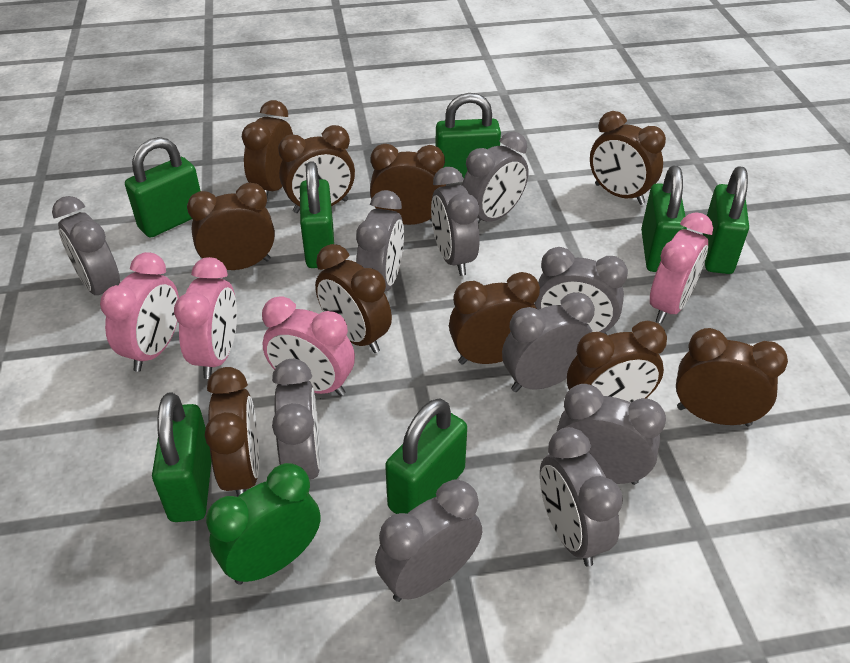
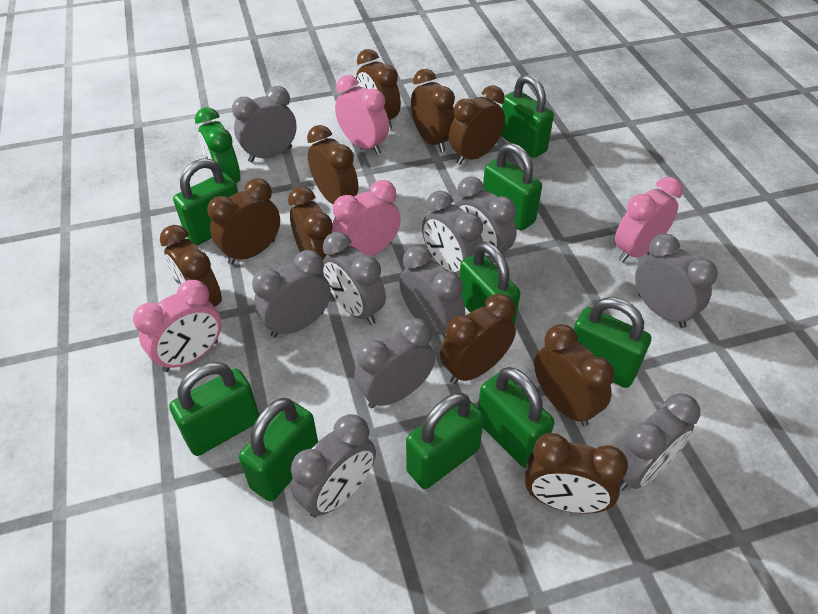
green padlock: 7 -> 9

